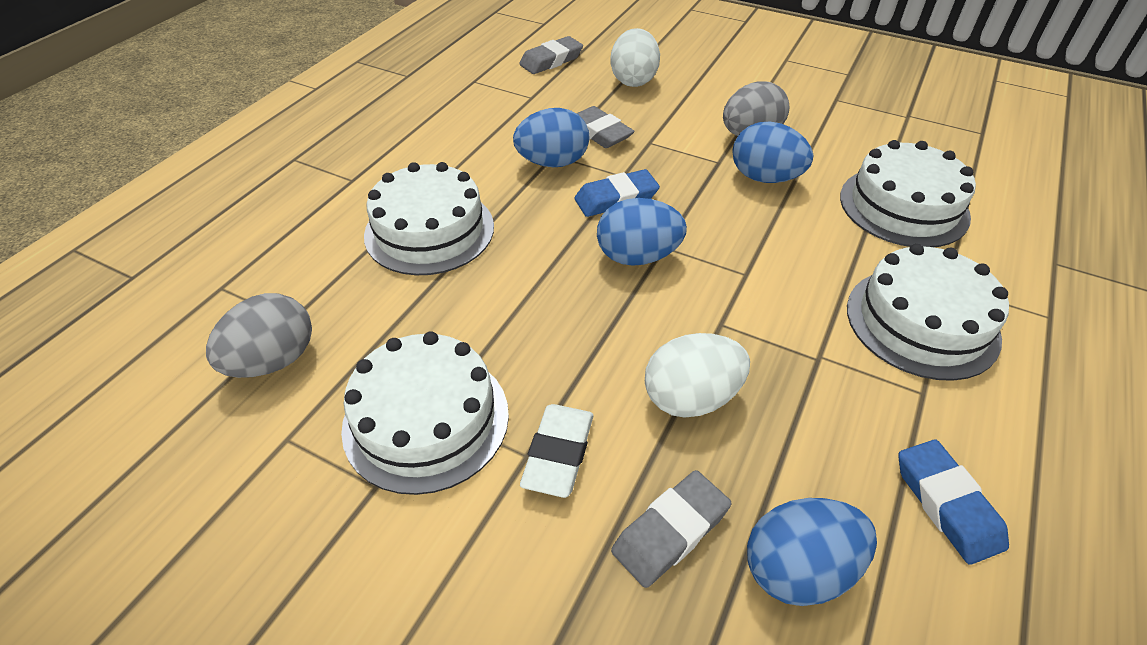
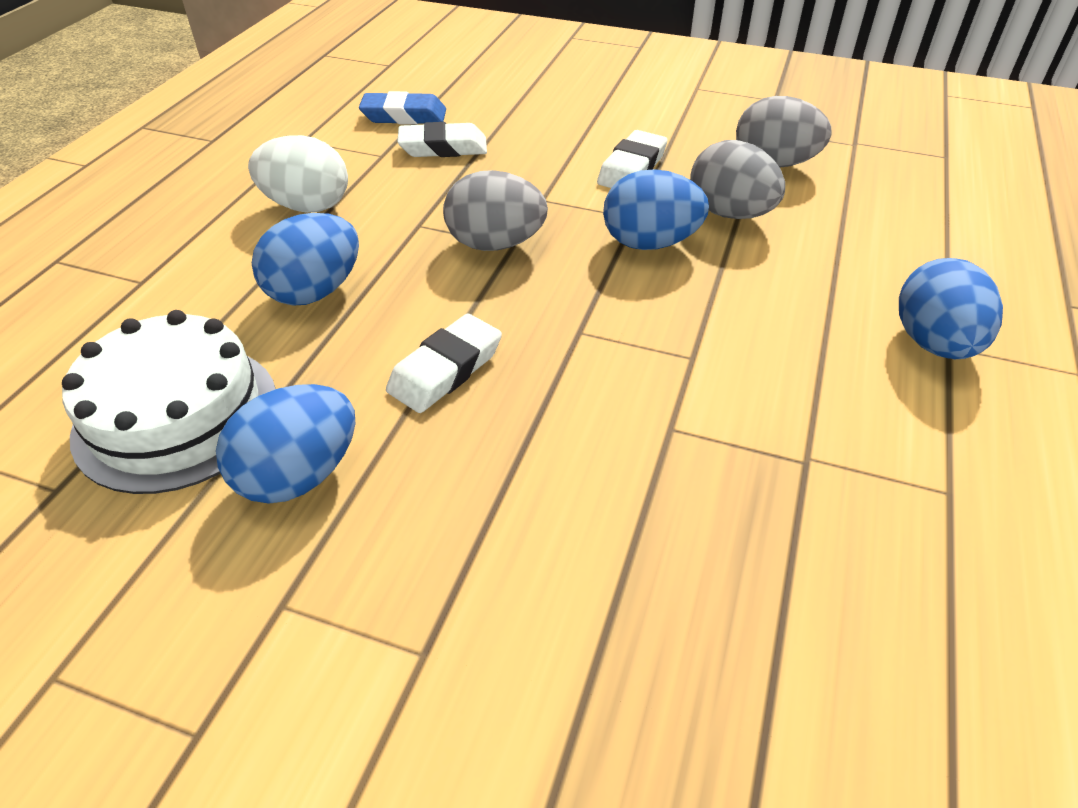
blue eraser: 2 -> 1
grey egg: 2 -> 3
grey eraser: 3 -> 0
white cake: 4 -> 1
white egg: 2 -> 1
white eraser: 1 -> 3

